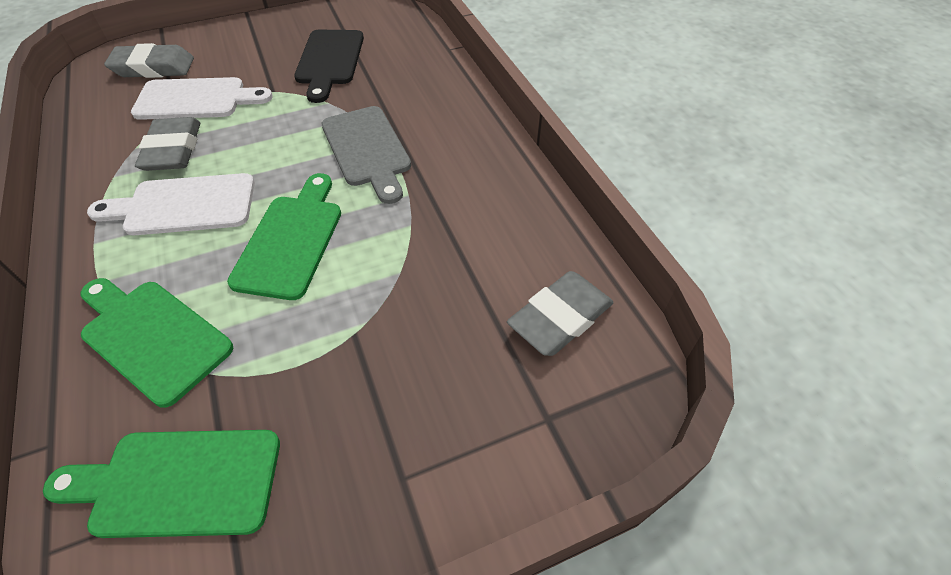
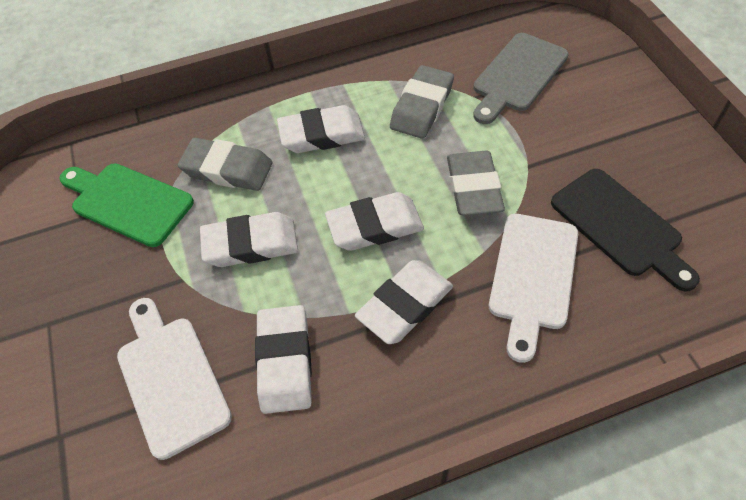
green cutting board: 3 -> 1
white eraser: 0 -> 5

